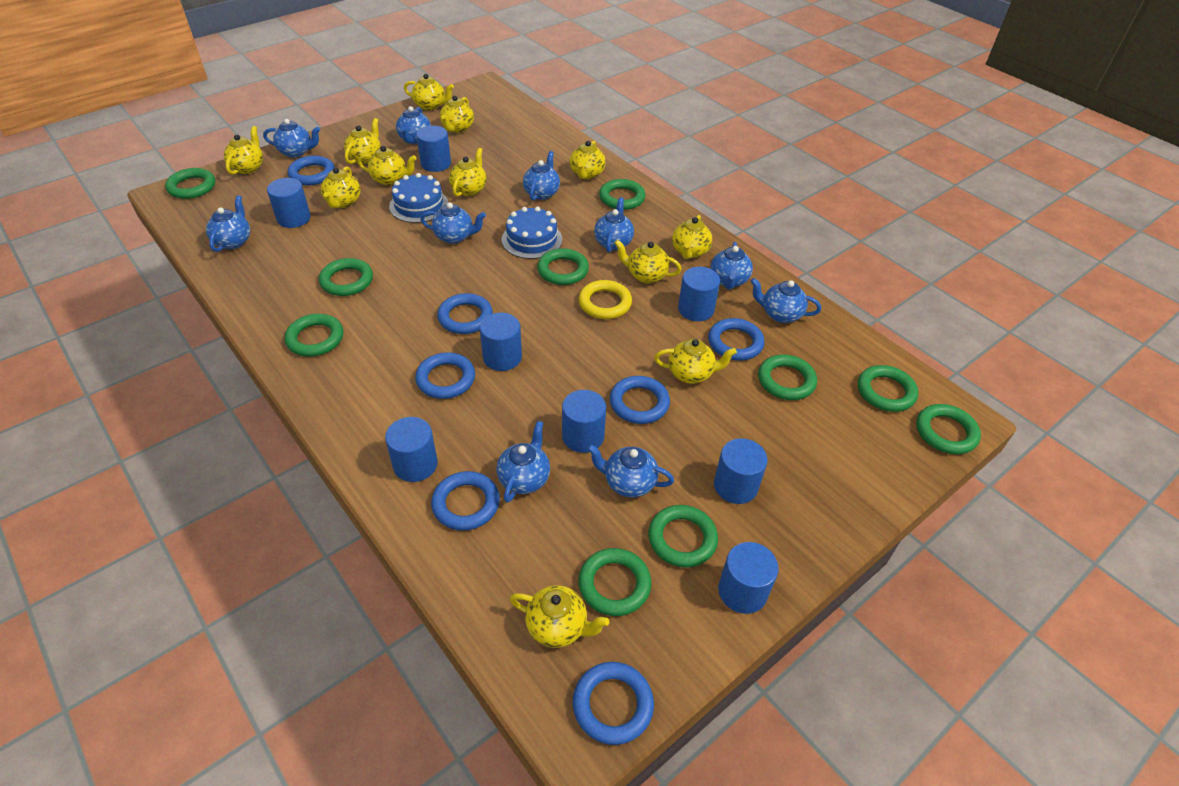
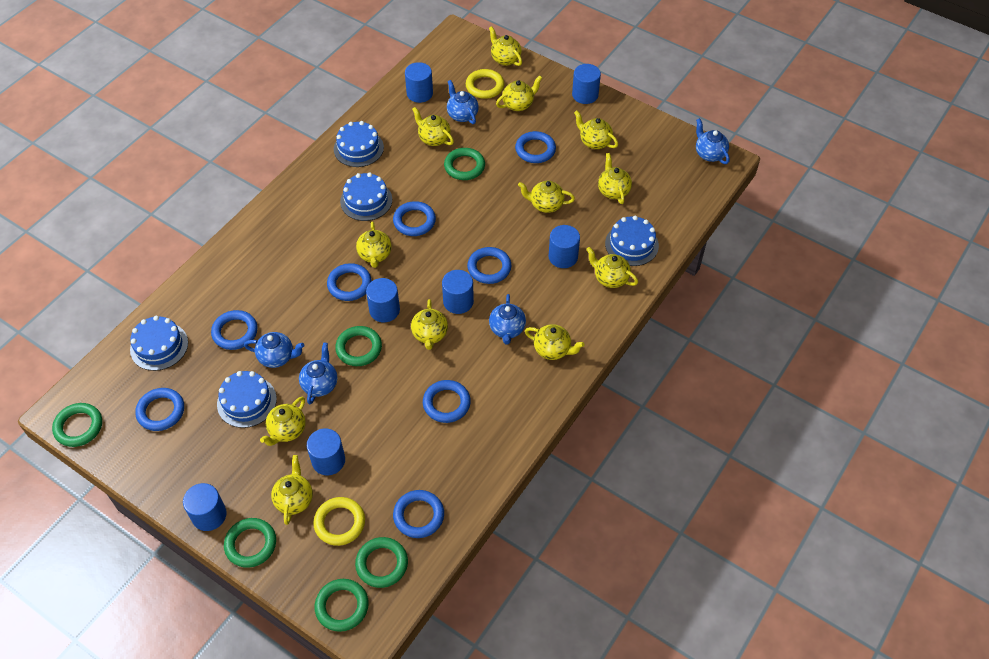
blue cake: 2 -> 5
blue cylinder: 8 -> 7
blue ring: 7 -> 8
blue teapot: 10 -> 5
green ring: 10 -> 6
yellow ring: 1 -> 2

